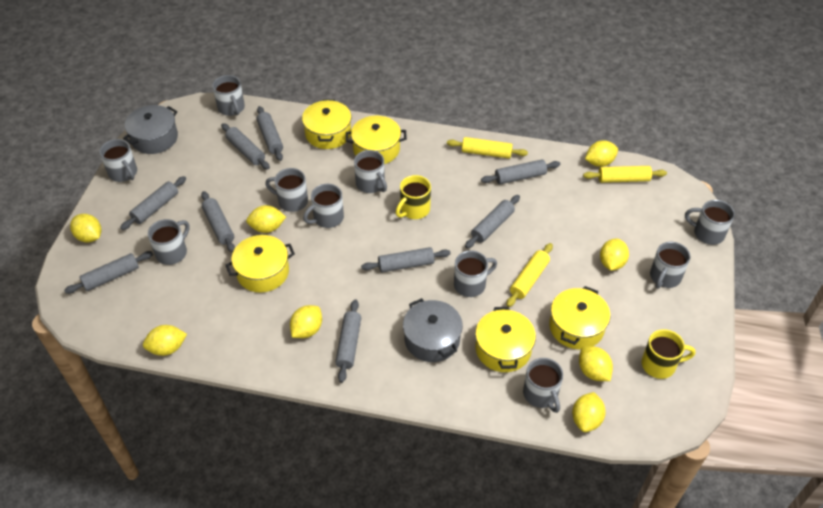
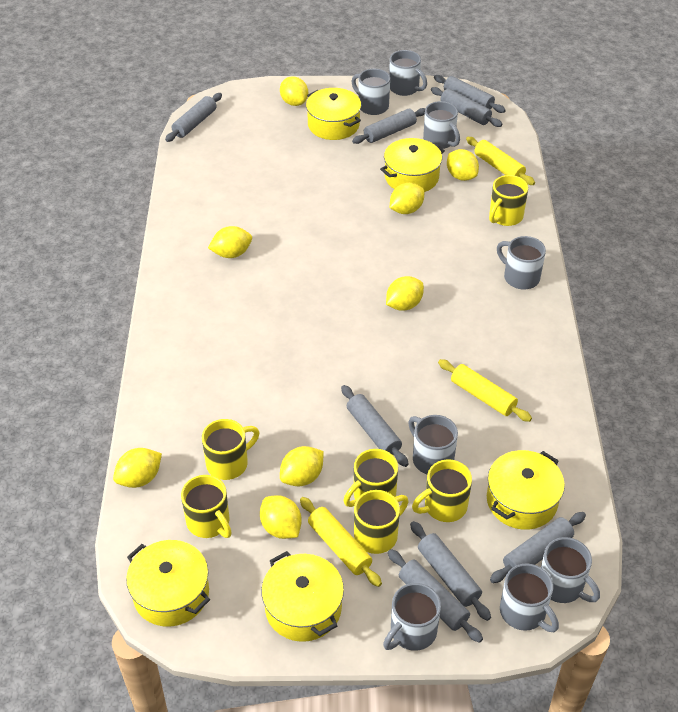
grey mug: 10 -> 8
grey pot: 2 -> 0
grey rolling pin: 9 -> 8
yellow mug: 2 -> 6

